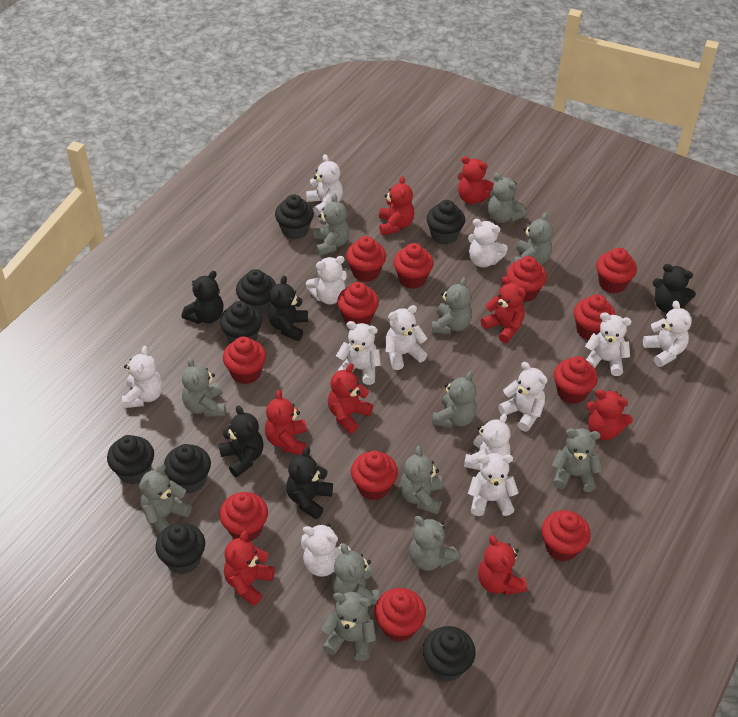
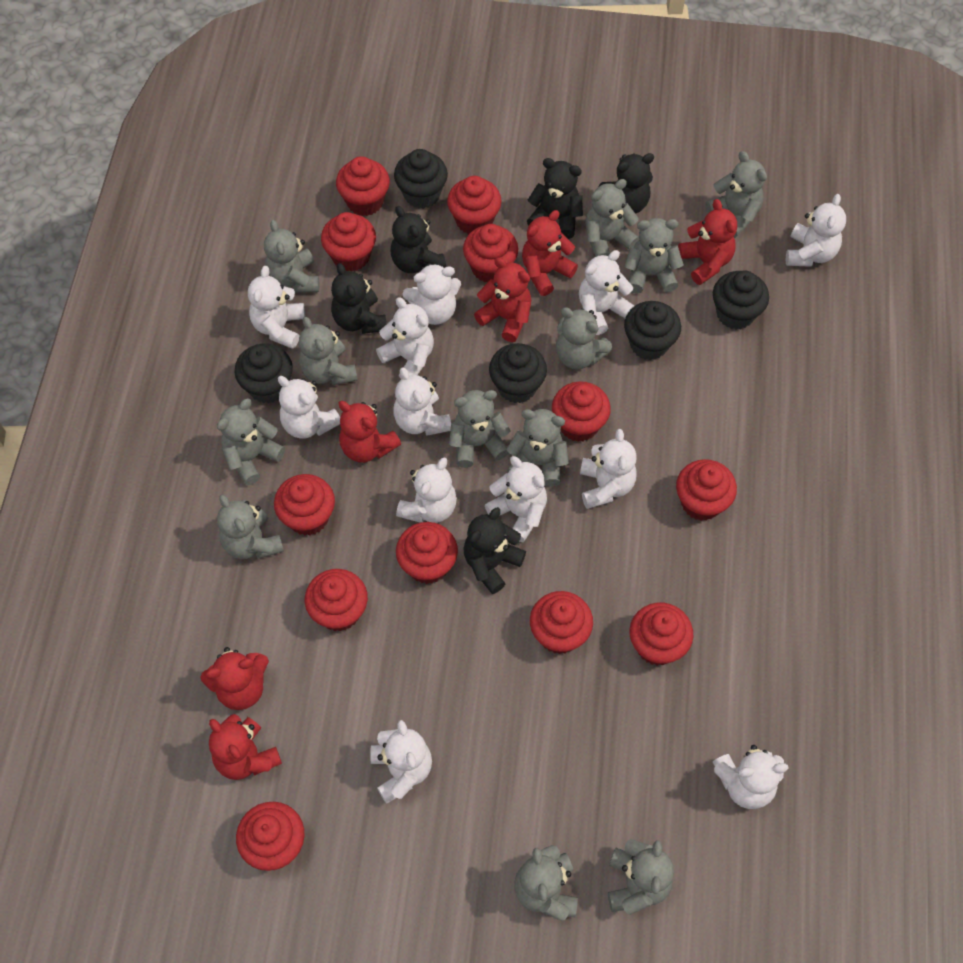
black cupcake: 8 -> 5
red teddy bear: 8 -> 6

